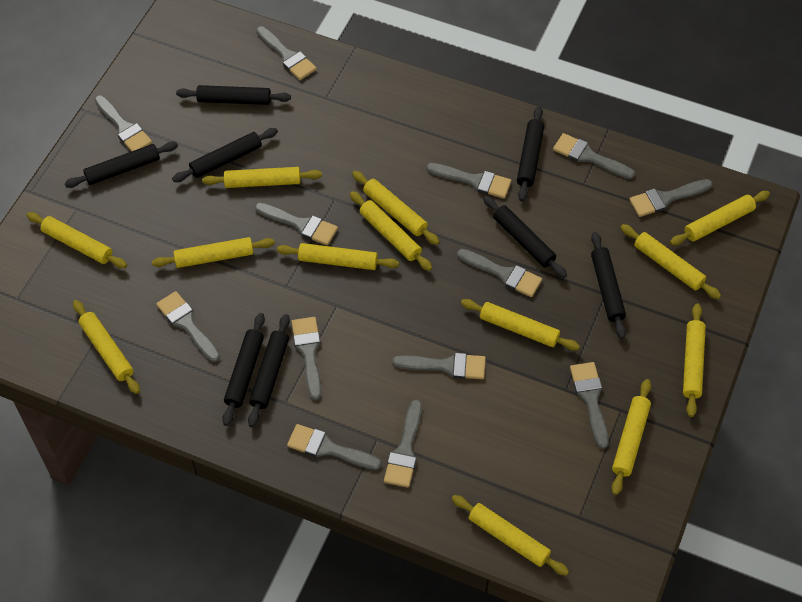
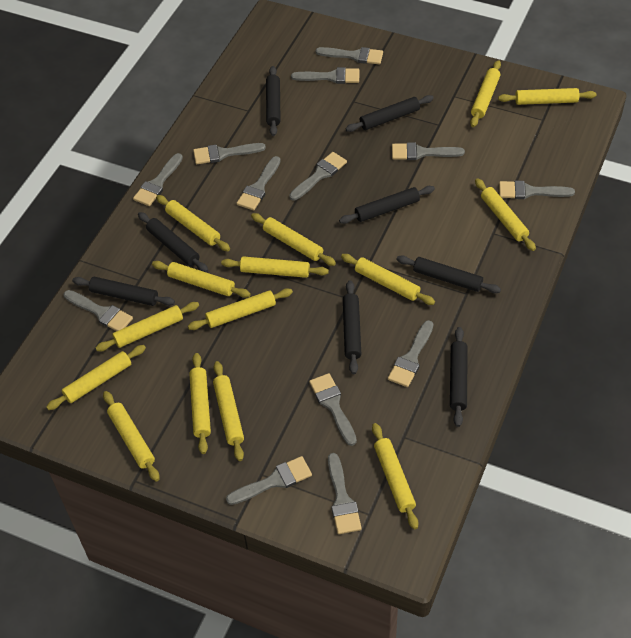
yellow rolling pin: 13 -> 15

